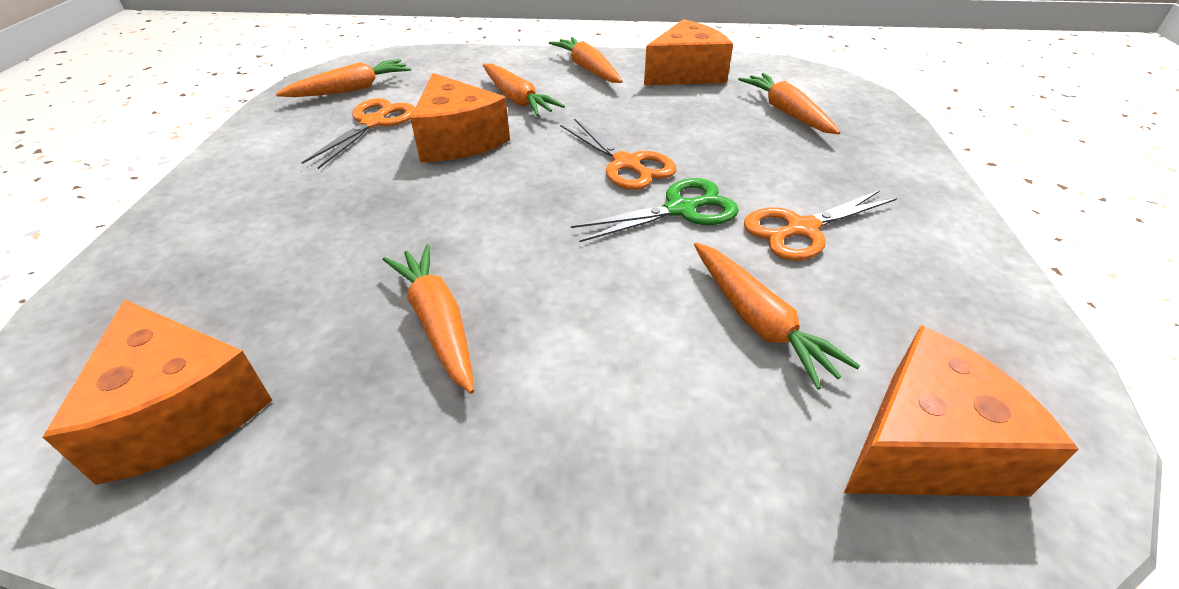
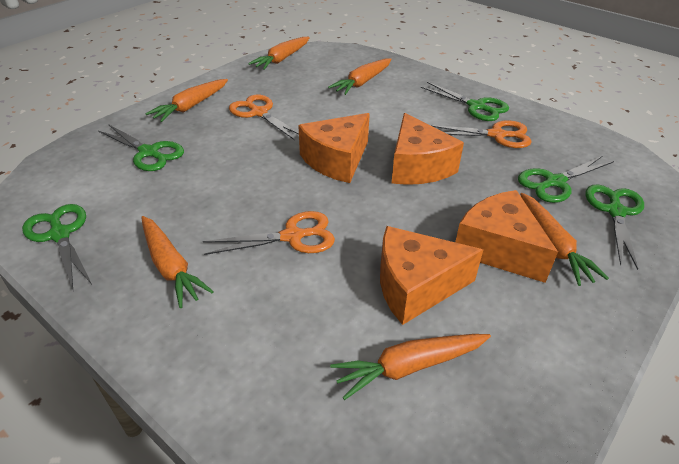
green scissors: 1 -> 5

